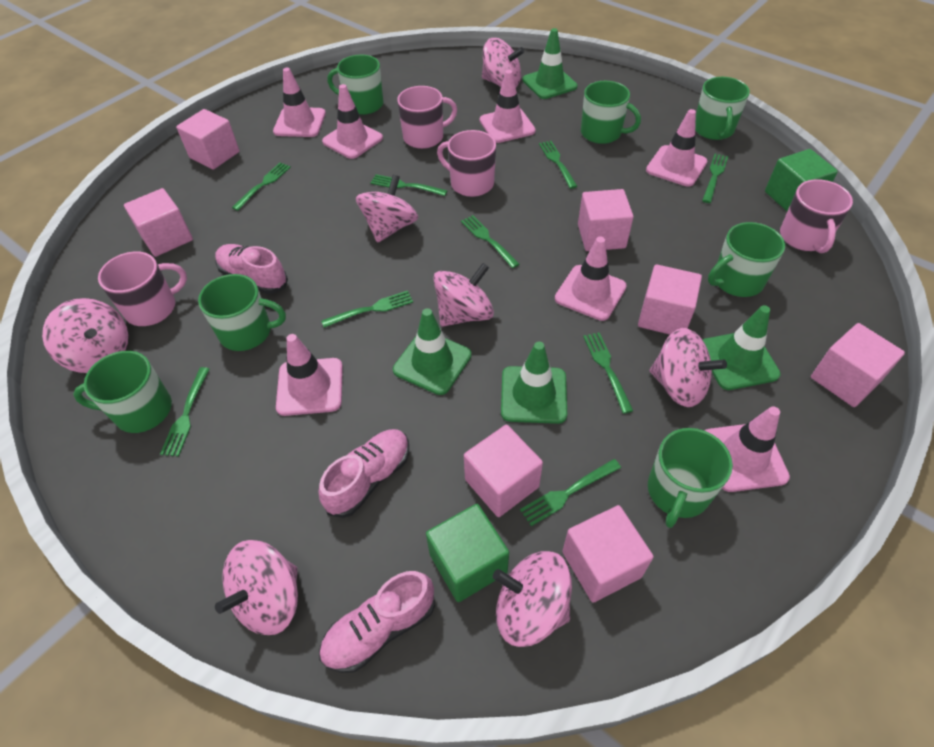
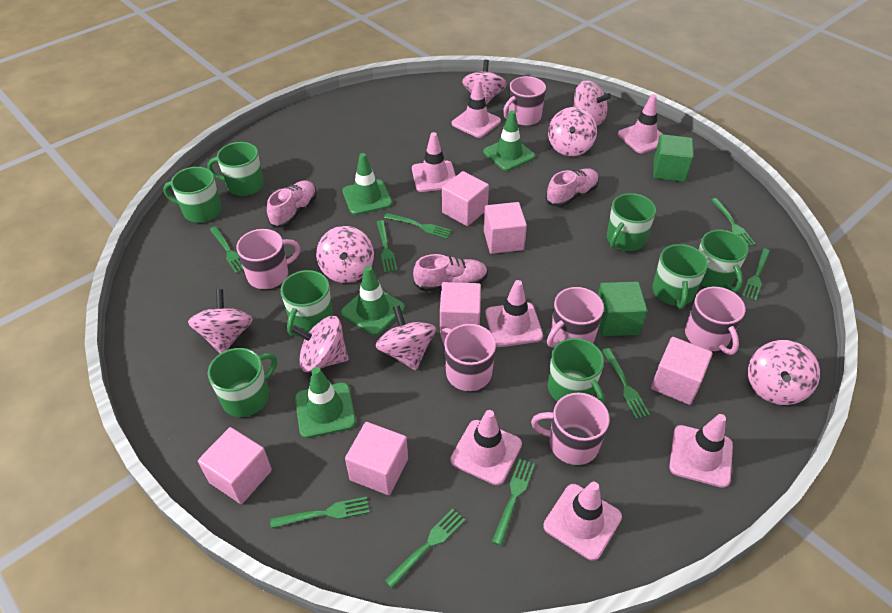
green mug: 7 -> 8
pink cube: 7 -> 6
pink mug: 4 -> 6
pink spinning top: 7 -> 8

